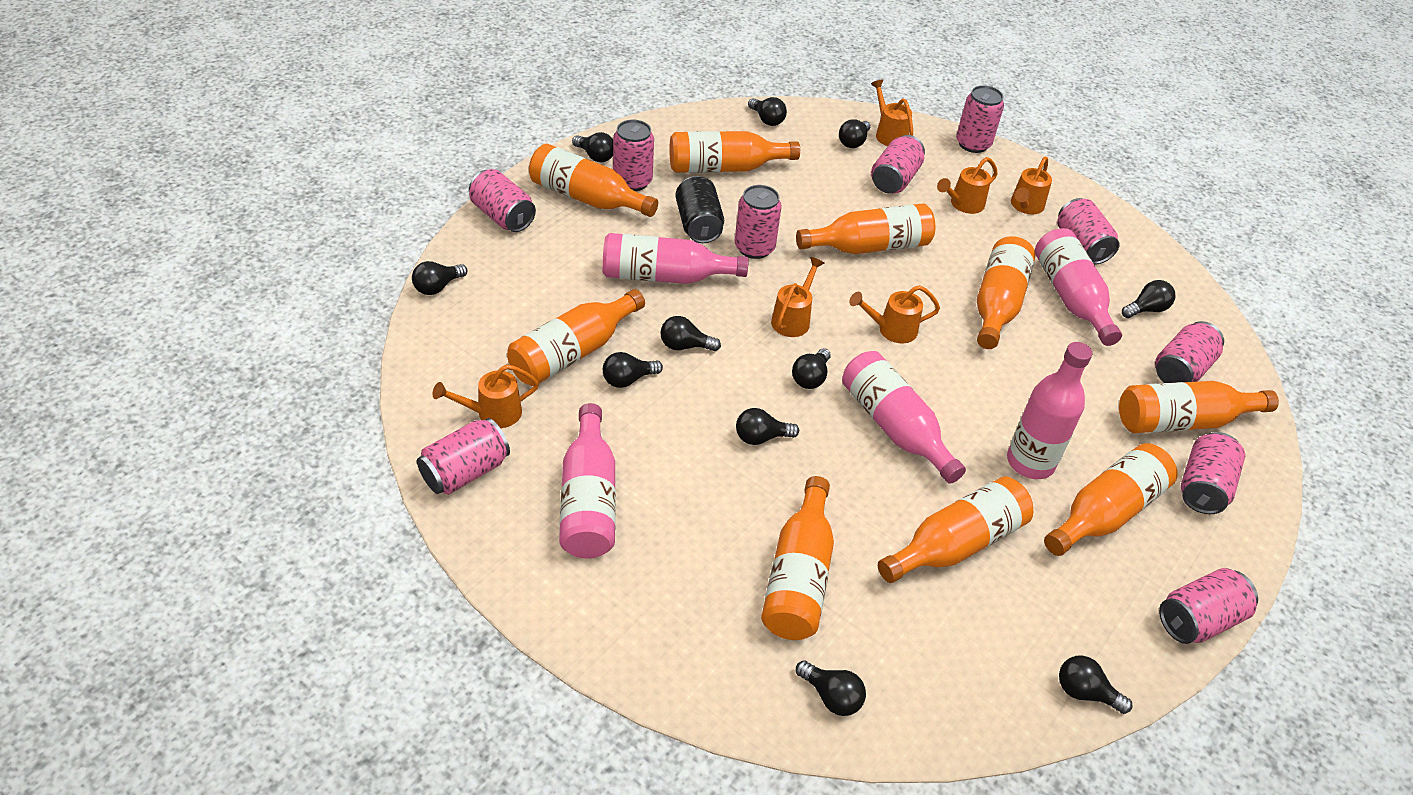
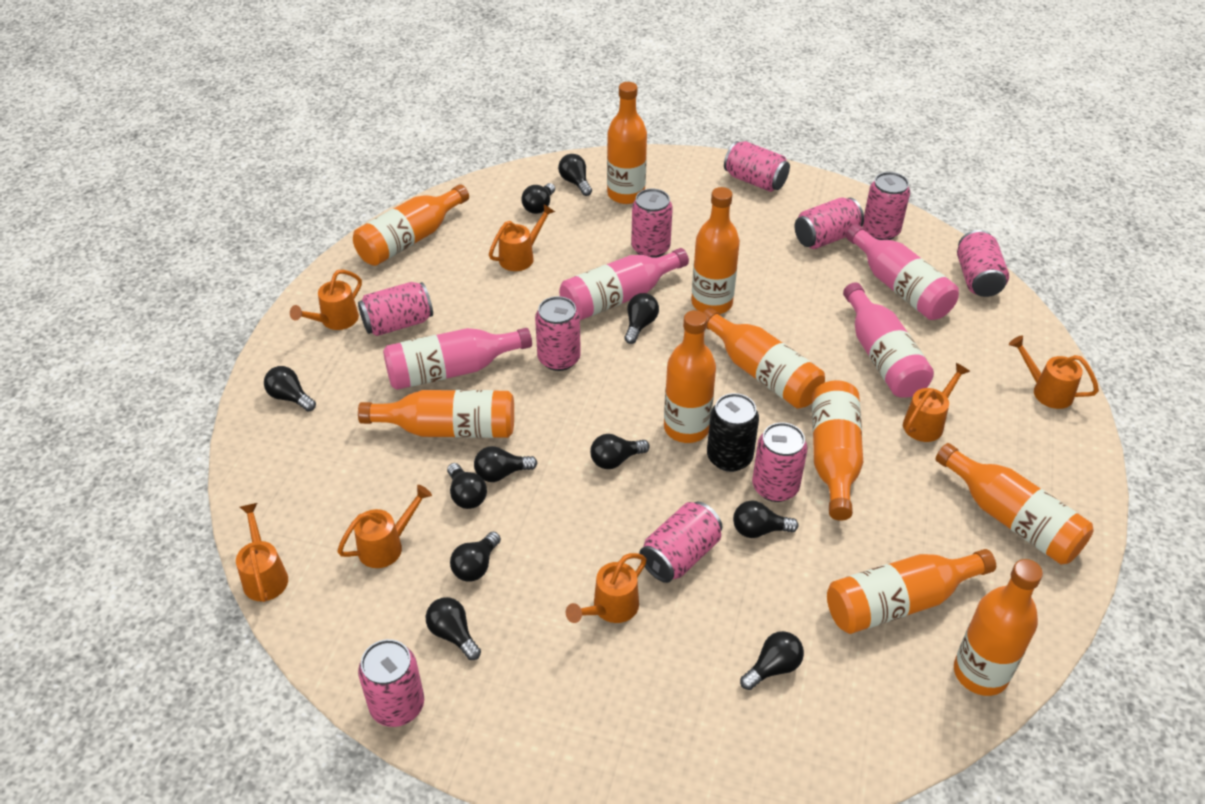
orange bottle: 9 -> 10
orange watering can: 6 -> 7
pink bottle: 5 -> 4

